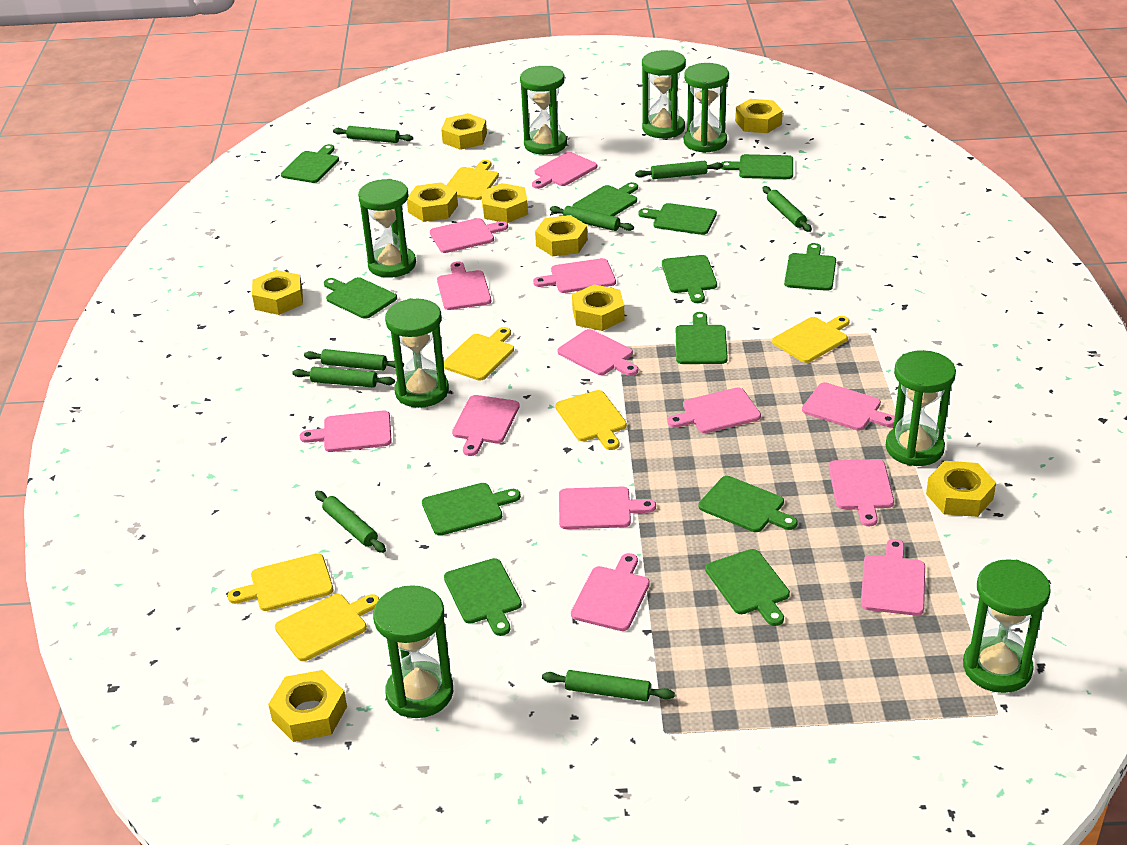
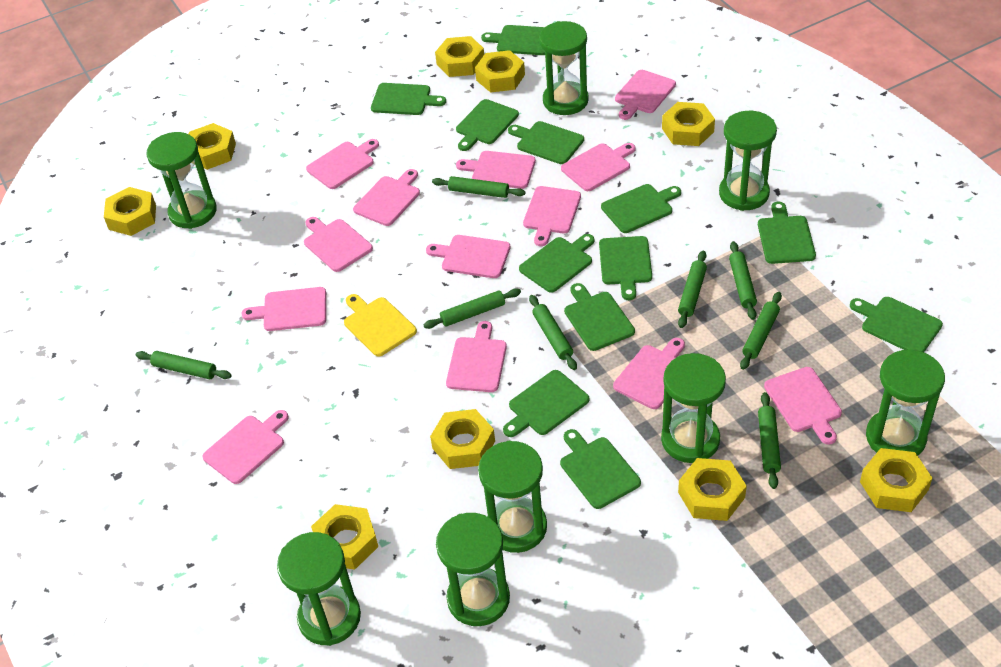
yellow cutting board: 6 -> 1

